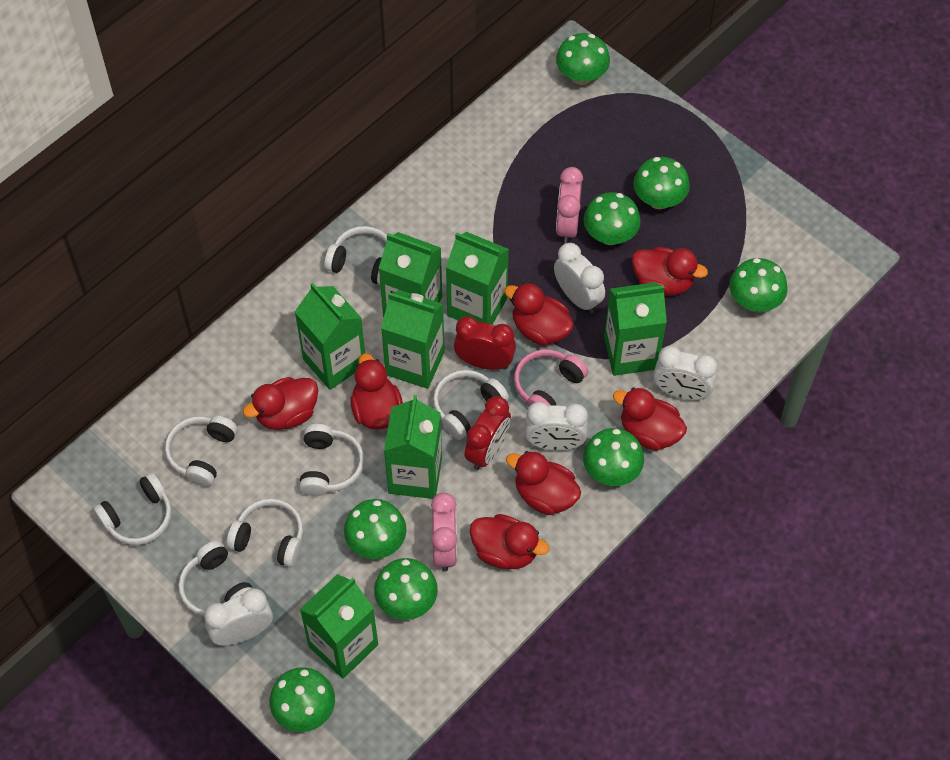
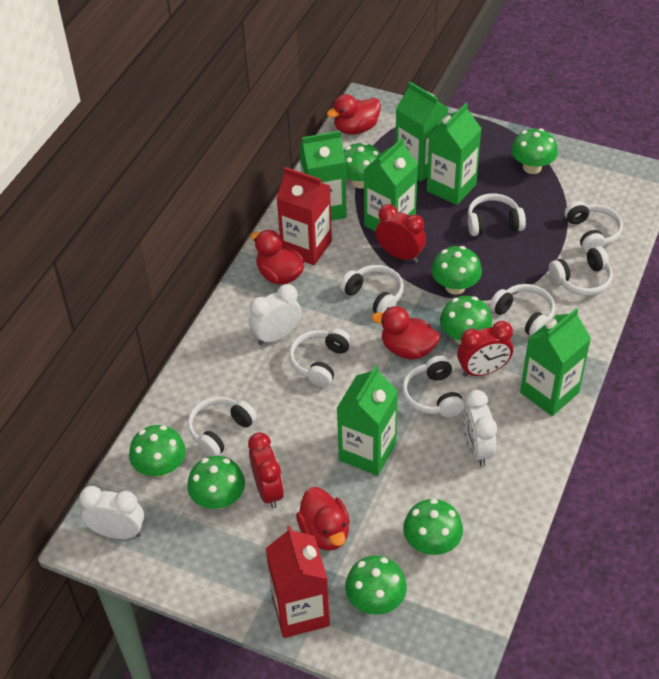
green carton: 7 -> 6
pink clock: 2 -> 0
pink headphones: 1 -> 0
red carton: 0 -> 2
red clock: 2 -> 3
red duck: 7 -> 4
white clock: 4 -> 3
white headphones: 7 -> 8

